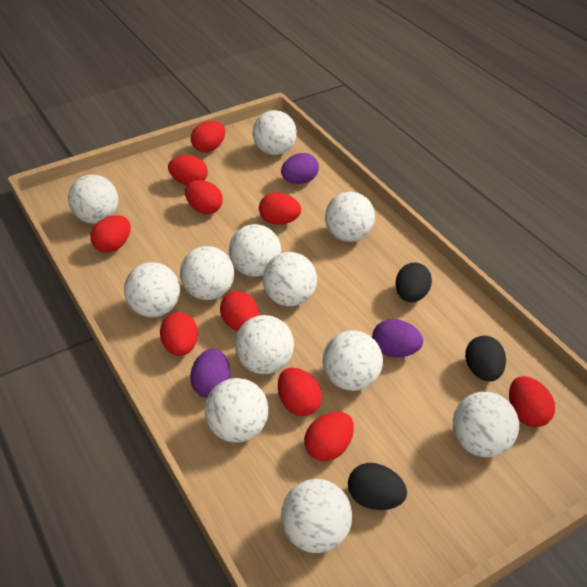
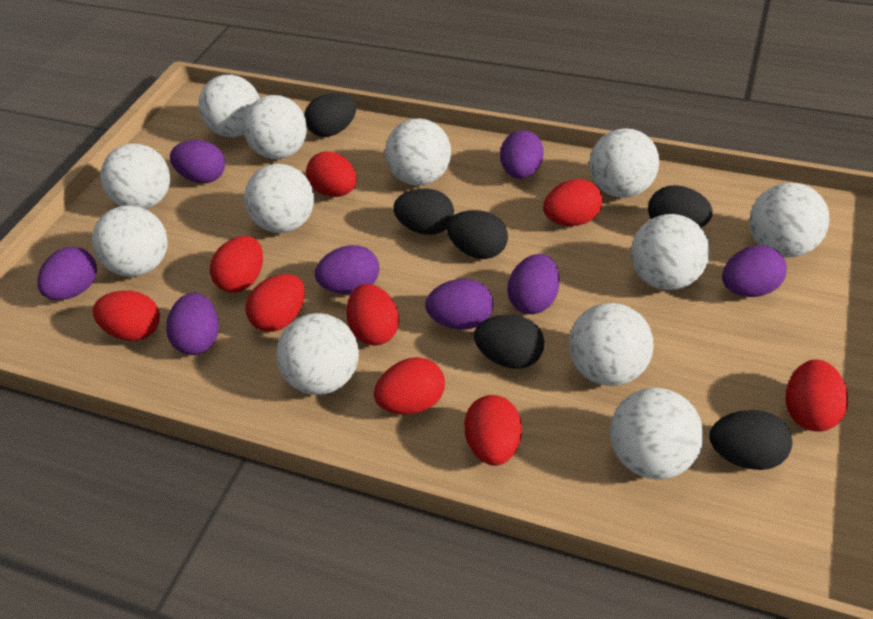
black egg: 3 -> 6
purple egg: 3 -> 8
red egg: 10 -> 9

